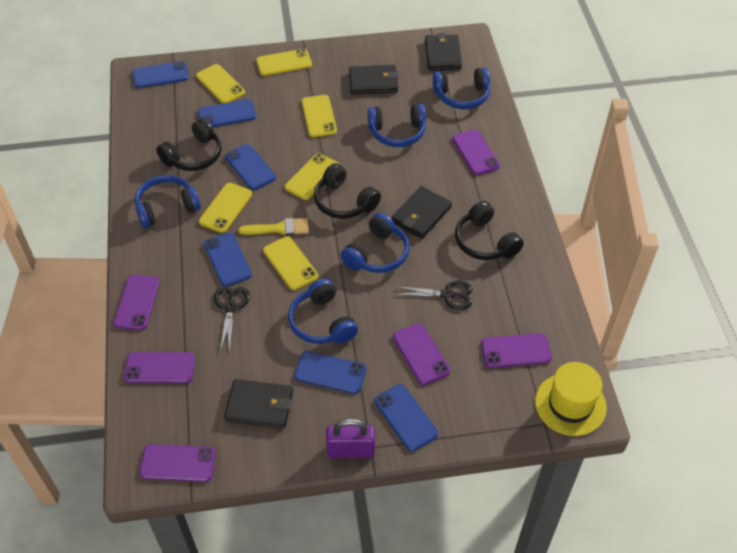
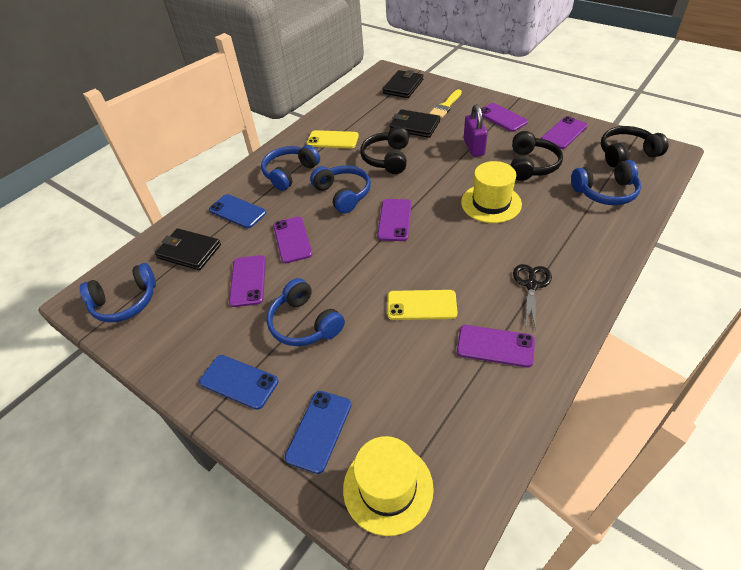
black scissors: 2 -> 1
black wallet: 4 -> 3
blue phone: 6 -> 3
yellow hat: 1 -> 2
yellow phone: 6 -> 2

